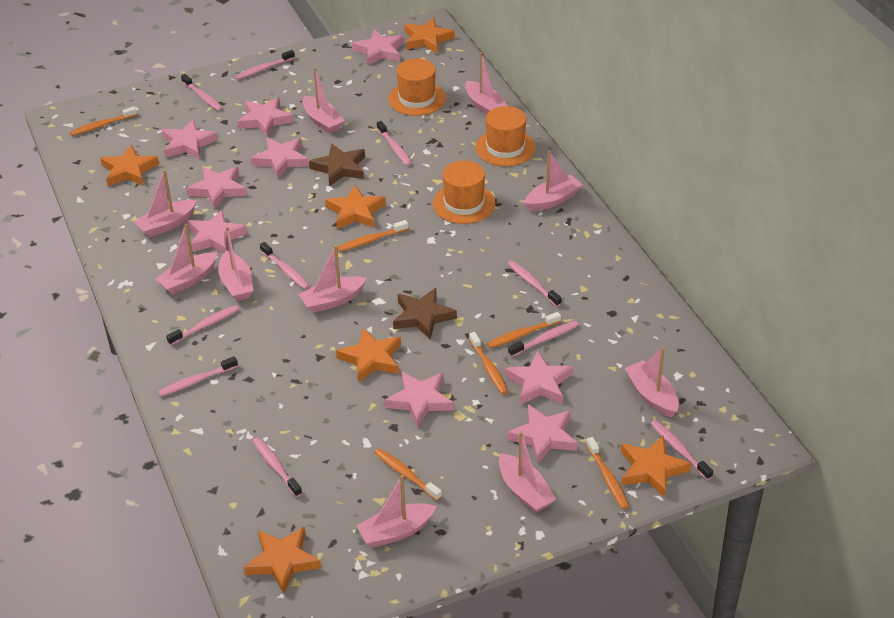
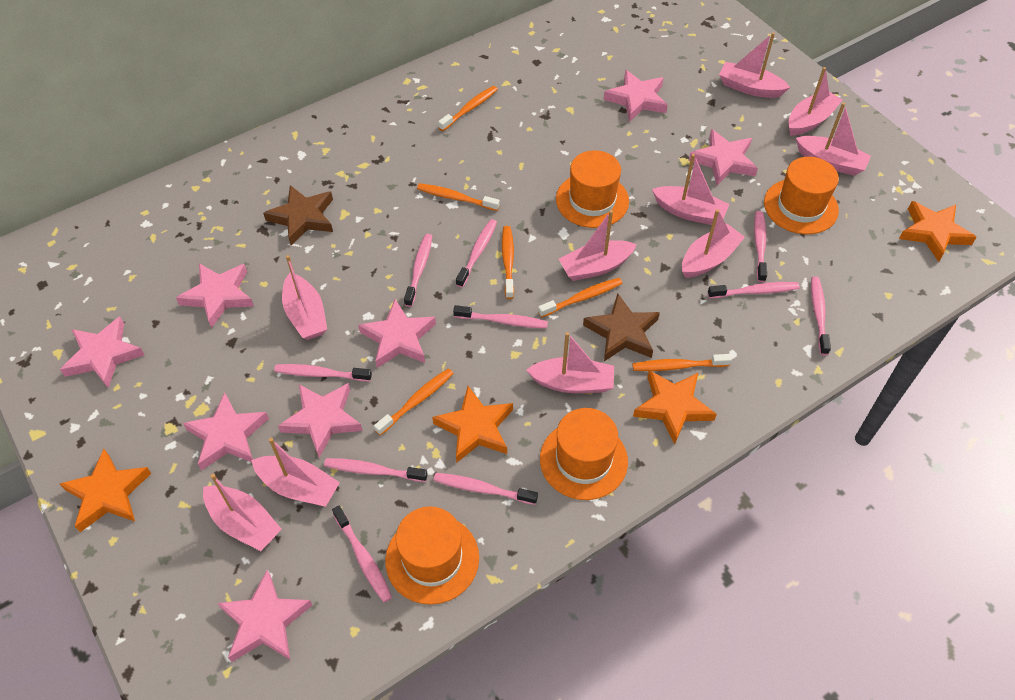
orange hat: 3 -> 4
orange star: 6 -> 4
pink star: 9 -> 8

